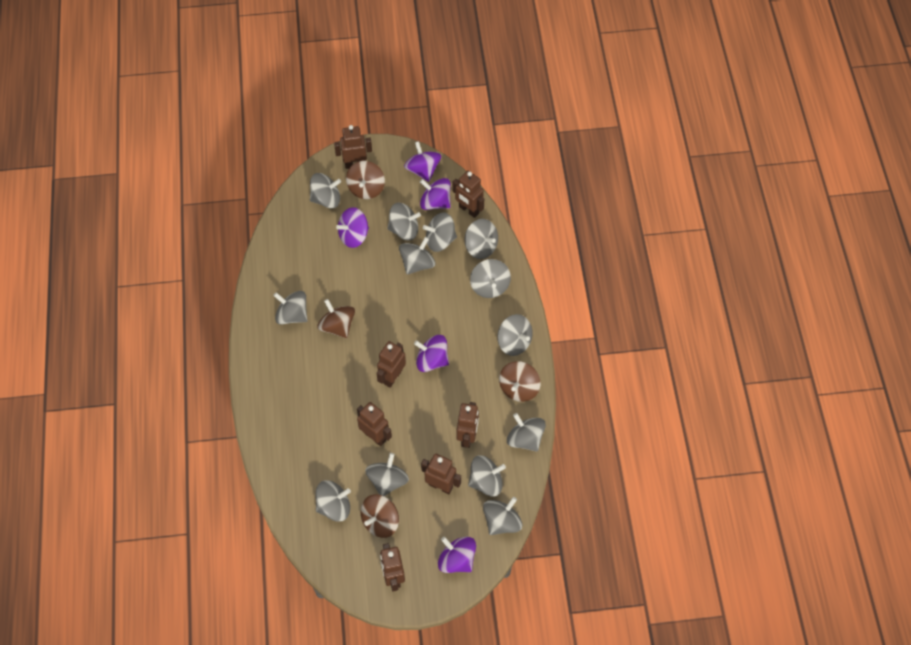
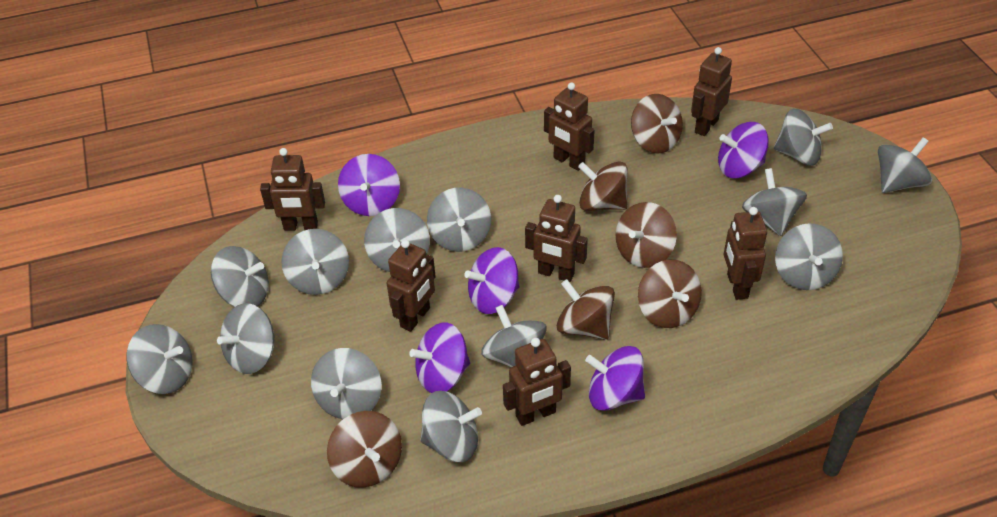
brown spinning top: 4 -> 6

